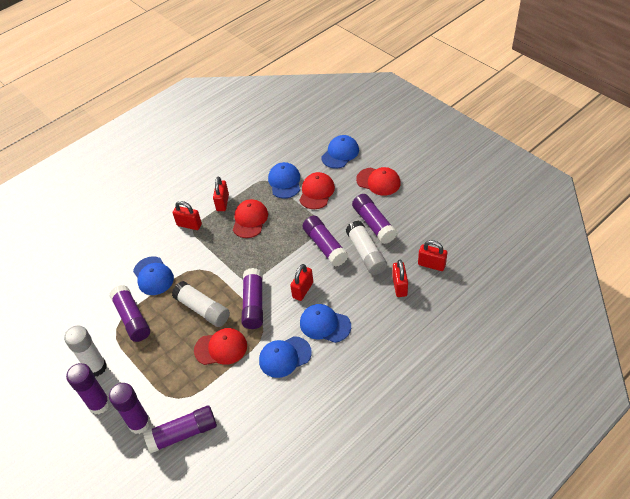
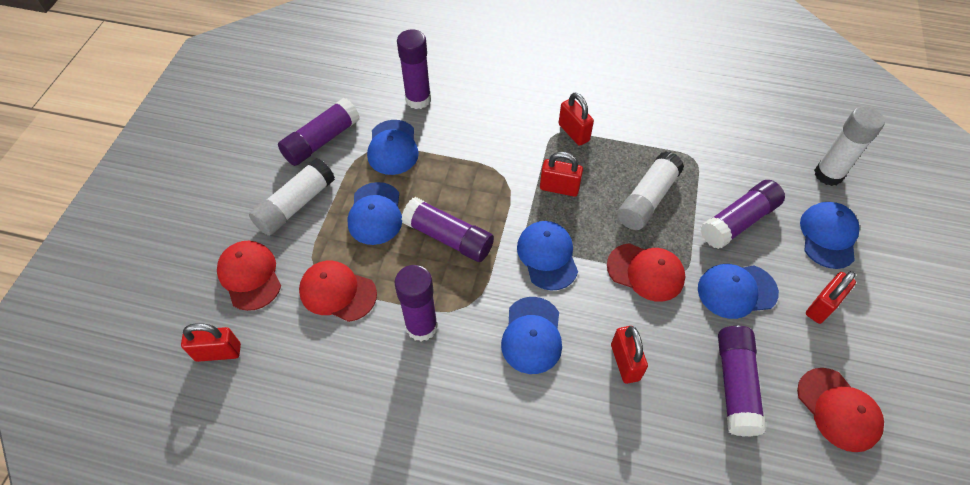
blue cap: 5 -> 6
purple glue stick: 7 -> 6

